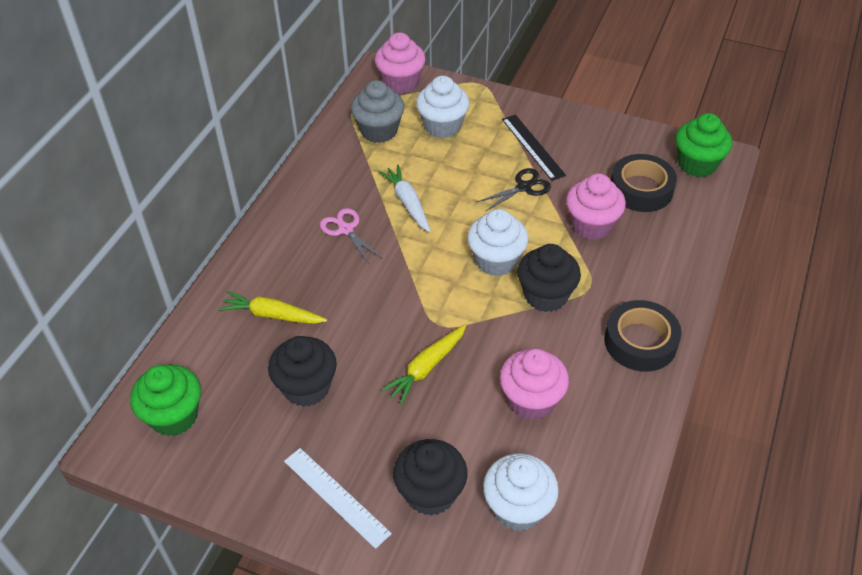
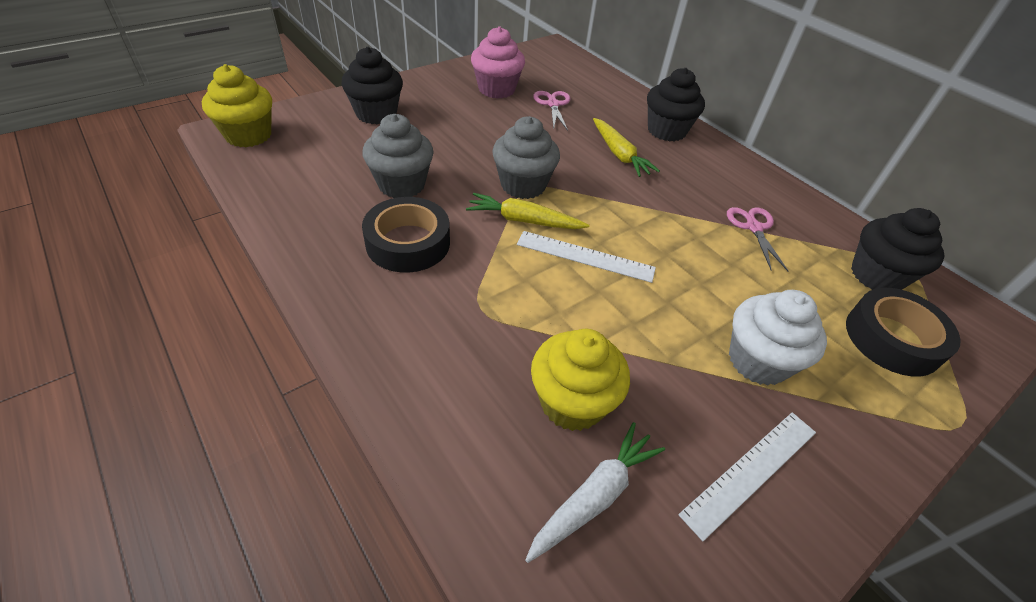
black ruler: 1 -> 0
black scissors: 1 -> 0
green cupcake: 2 -> 0
grey cupcake: 1 -> 2
pink cupcake: 3 -> 1
pink scissors: 1 -> 2
white cupcake: 3 -> 1
white ruler: 1 -> 2
yellow cupcake: 0 -> 2

